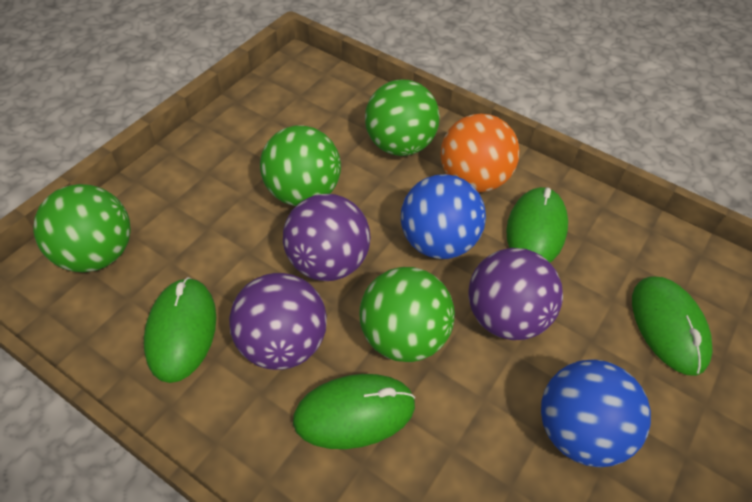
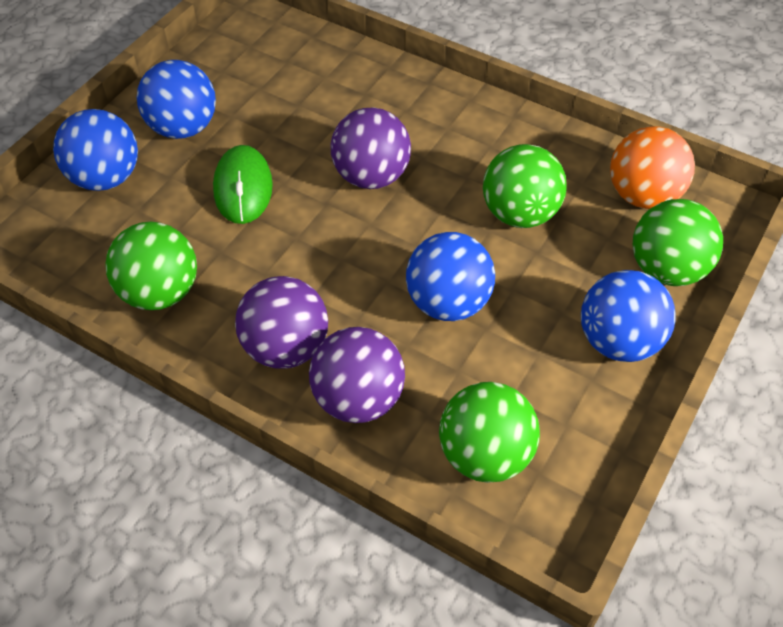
blue ball: 2 -> 4
green mouse: 4 -> 1

